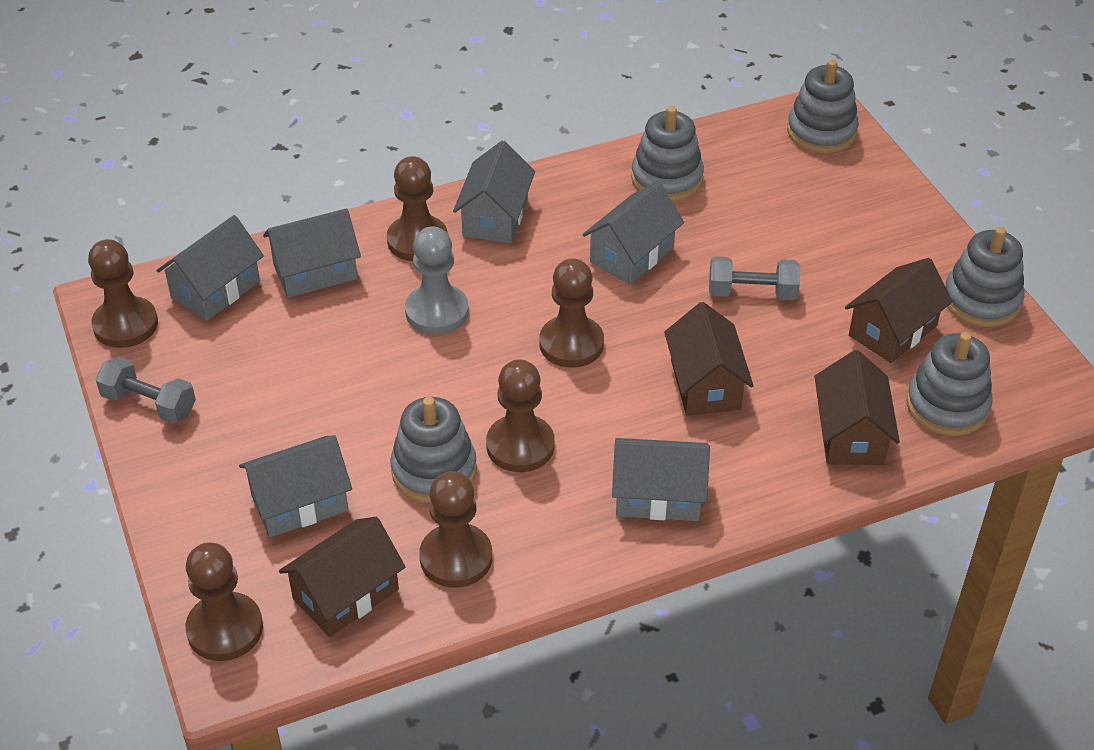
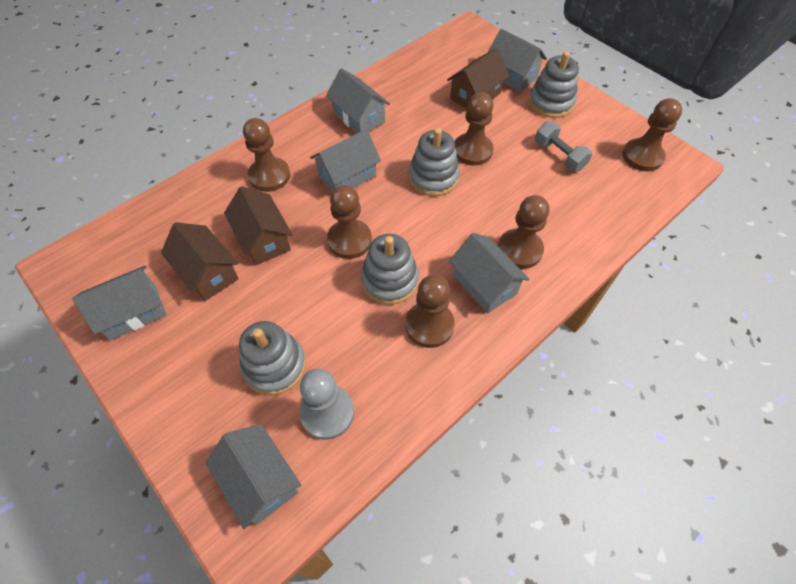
brown house: 4 -> 3
grey dumbbell: 2 -> 1
grey stacking toy: 5 -> 4

